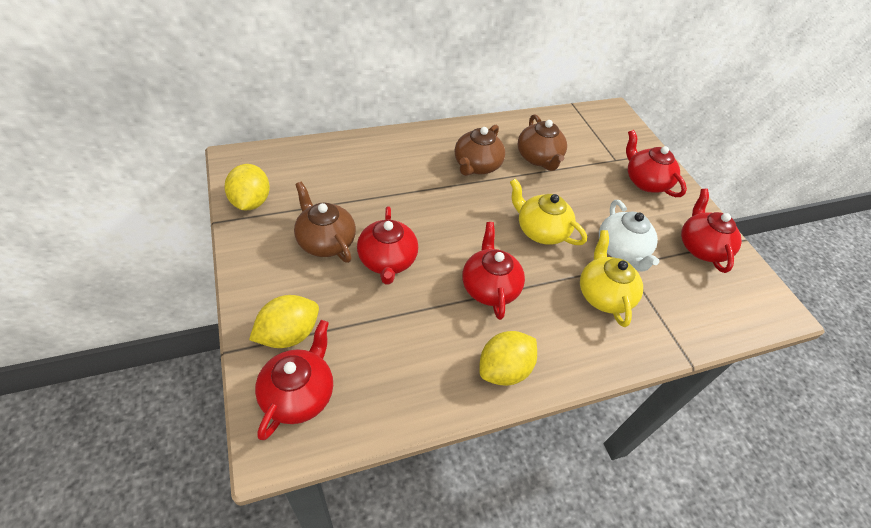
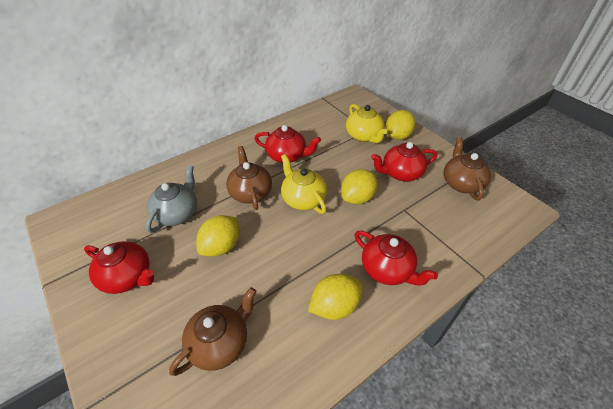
grey teapot: 0 -> 1
red teapot: 5 -> 4
white teapot: 1 -> 0
yellow lemon: 3 -> 4

